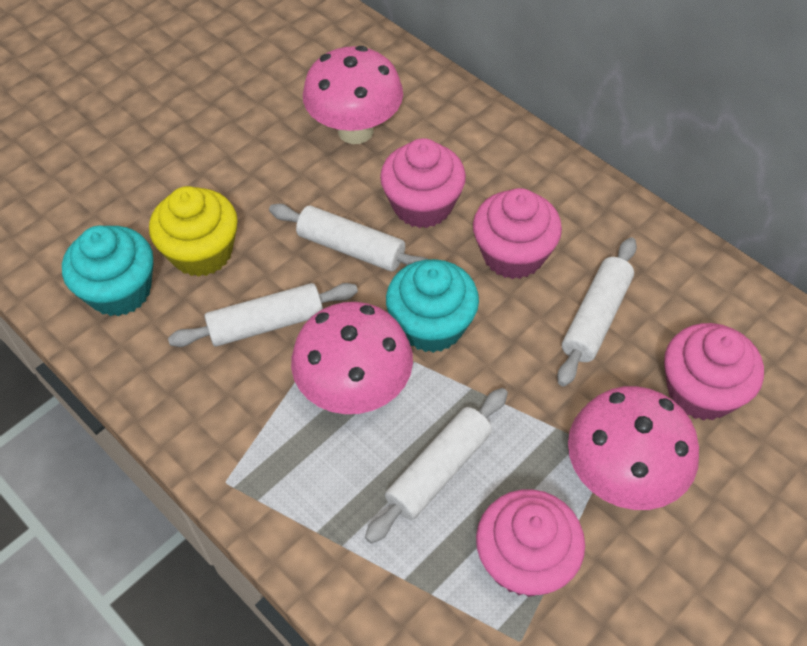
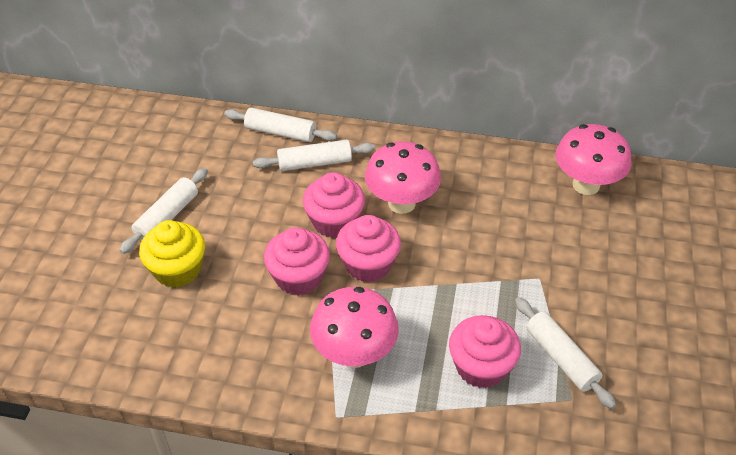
turquoise cupcake: 2 -> 0

